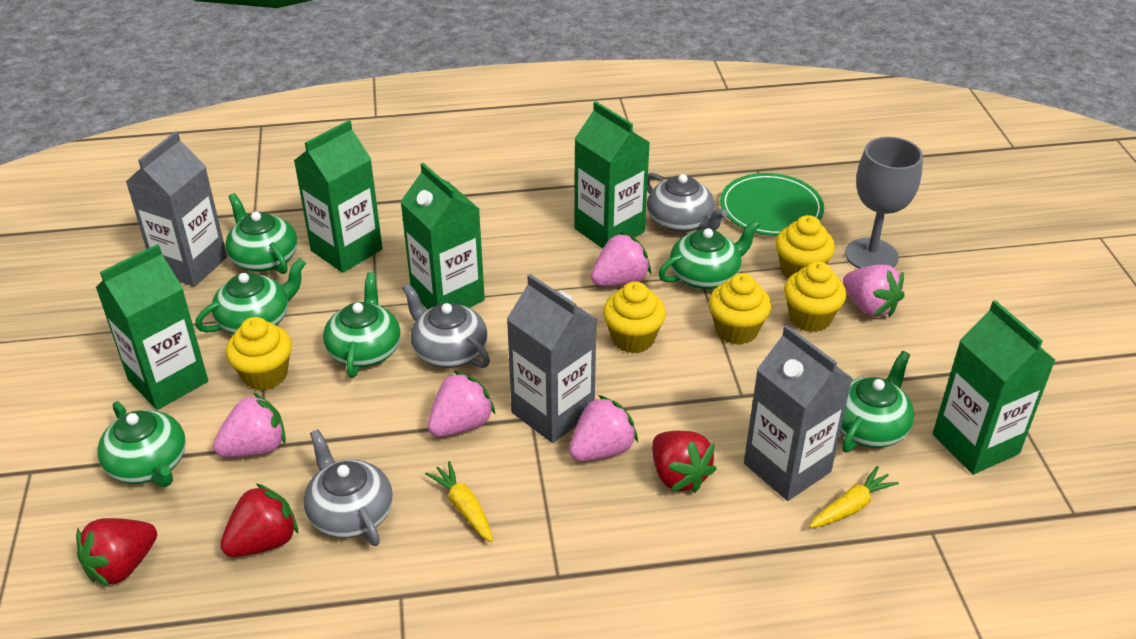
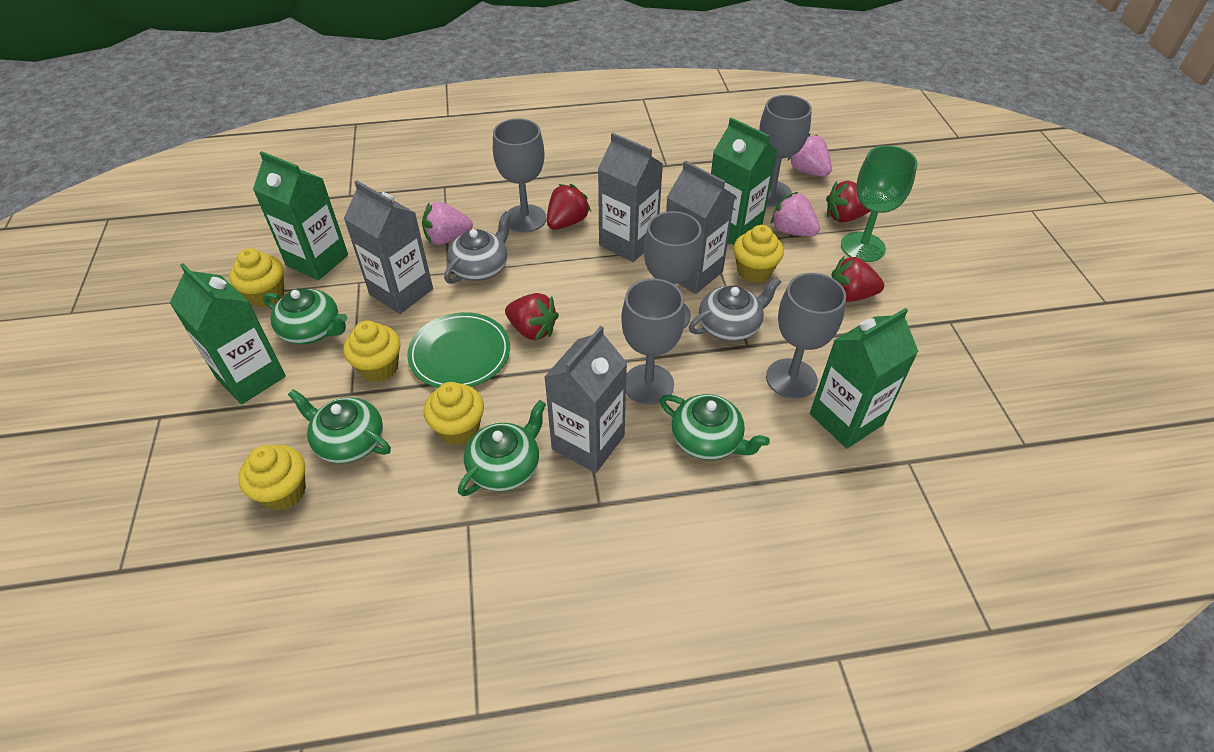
green carton: 5 -> 4
green goblet: 0 -> 1
green teapot: 6 -> 4
grey carton: 3 -> 4
grey goblet: 1 -> 5
grey teapot: 3 -> 2
pink strawberry: 5 -> 3
red strawberry: 3 -> 4
yellow carrot: 2 -> 0

